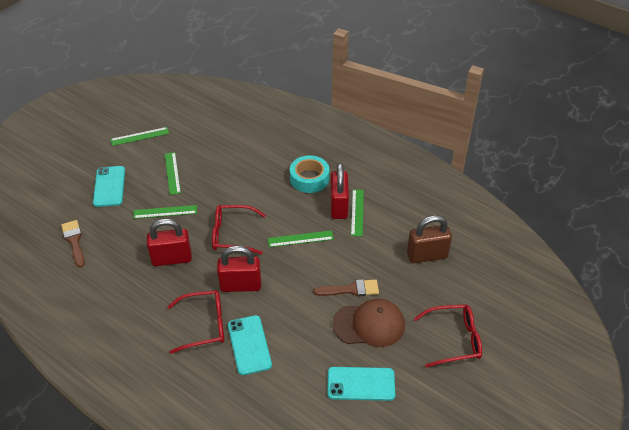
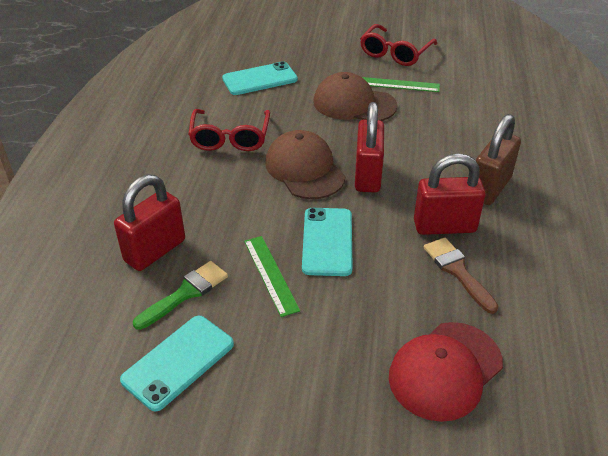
brown brush: 2 -> 1
brown cap: 1 -> 2
green brush: 0 -> 1
green ruler: 5 -> 2
red cap: 0 -> 1
red glasses: 3 -> 2
turquoise tape: 1 -> 0

